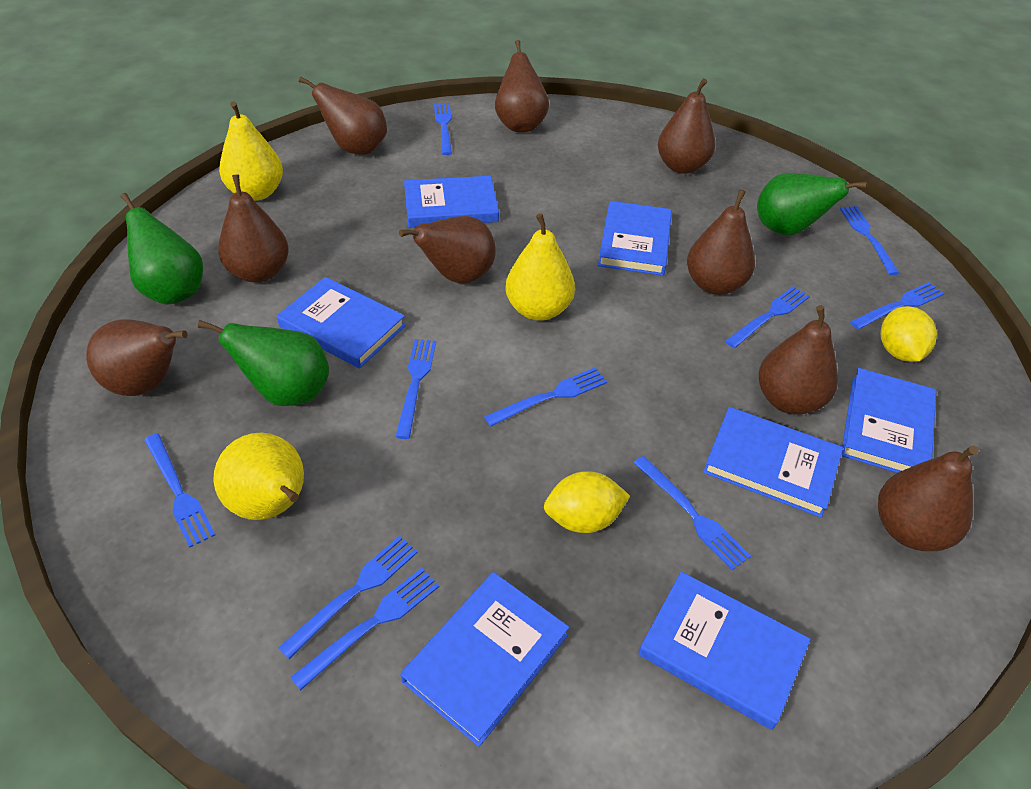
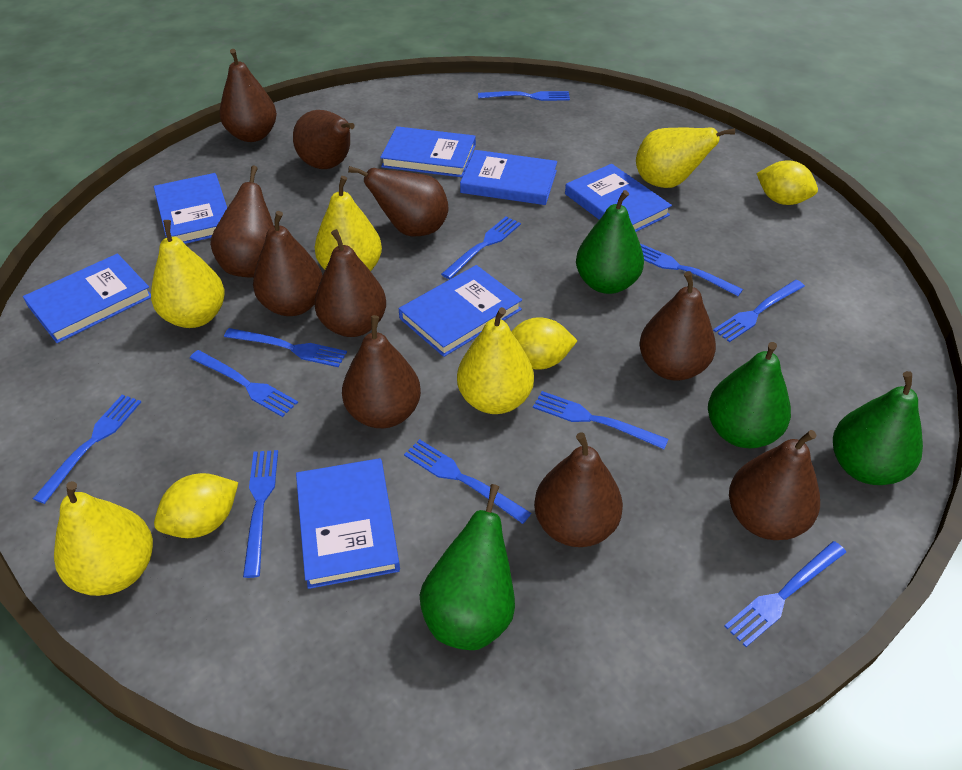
blue fork: 10 -> 11
brown pear: 9 -> 10
green pear: 3 -> 4
yellow lemon: 2 -> 3
yellow pear: 3 -> 5

